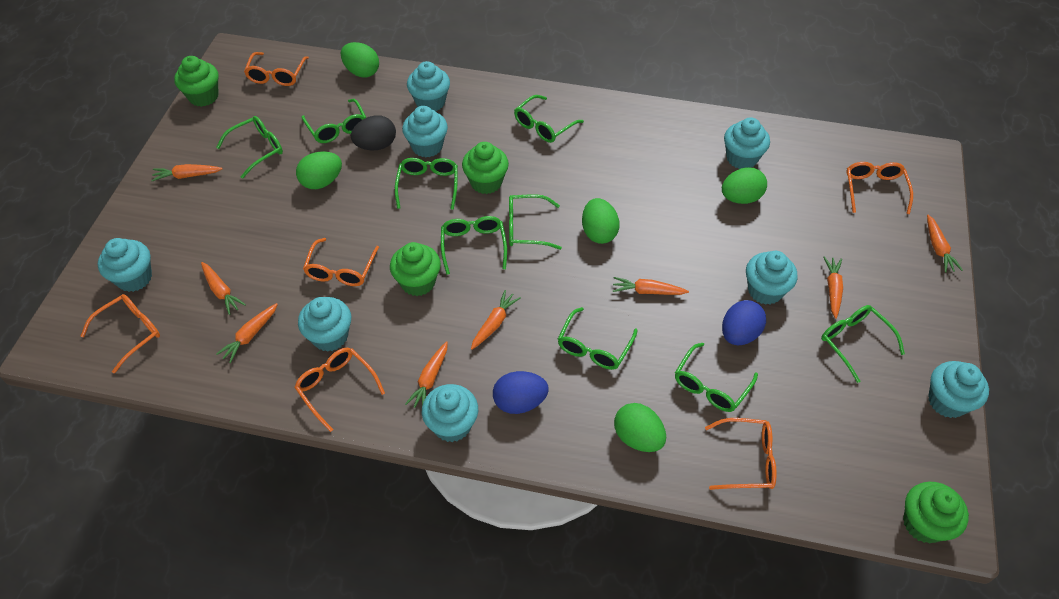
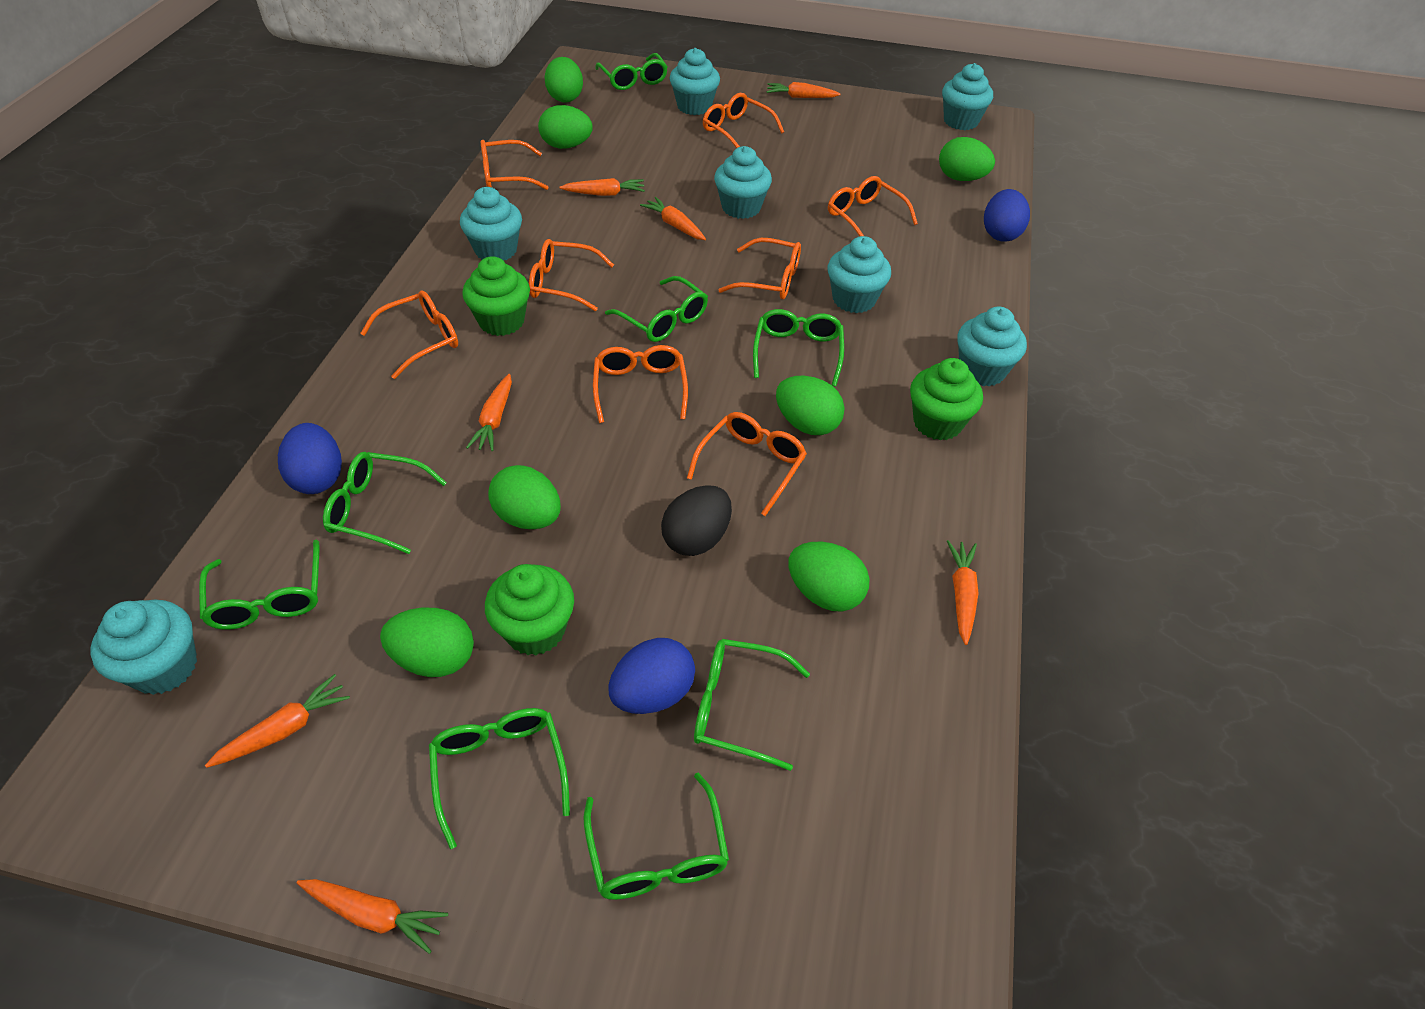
blue egg: 2 -> 3
green cupcake: 4 -> 3
green egg: 5 -> 7
green glasses: 9 -> 8
orange carrot: 8 -> 7
orange glasses: 6 -> 8
turquoise cupcake: 8 -> 7

